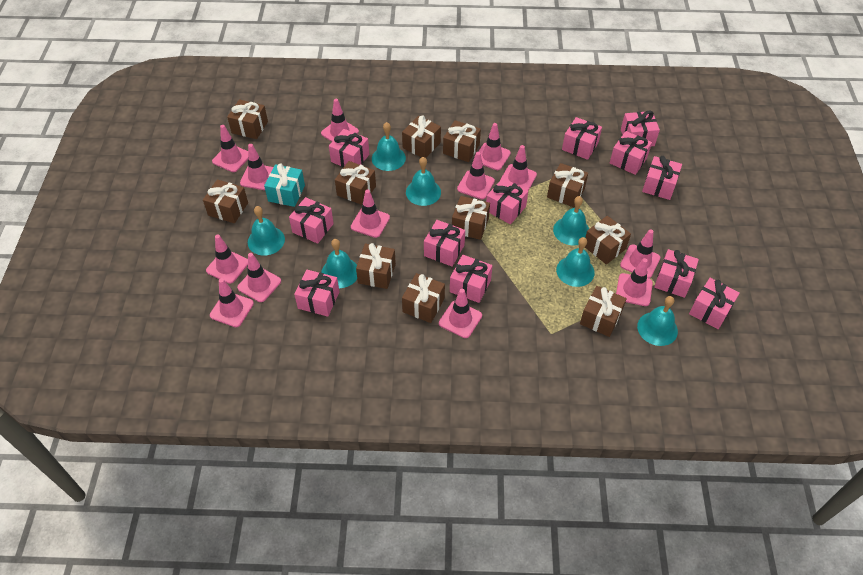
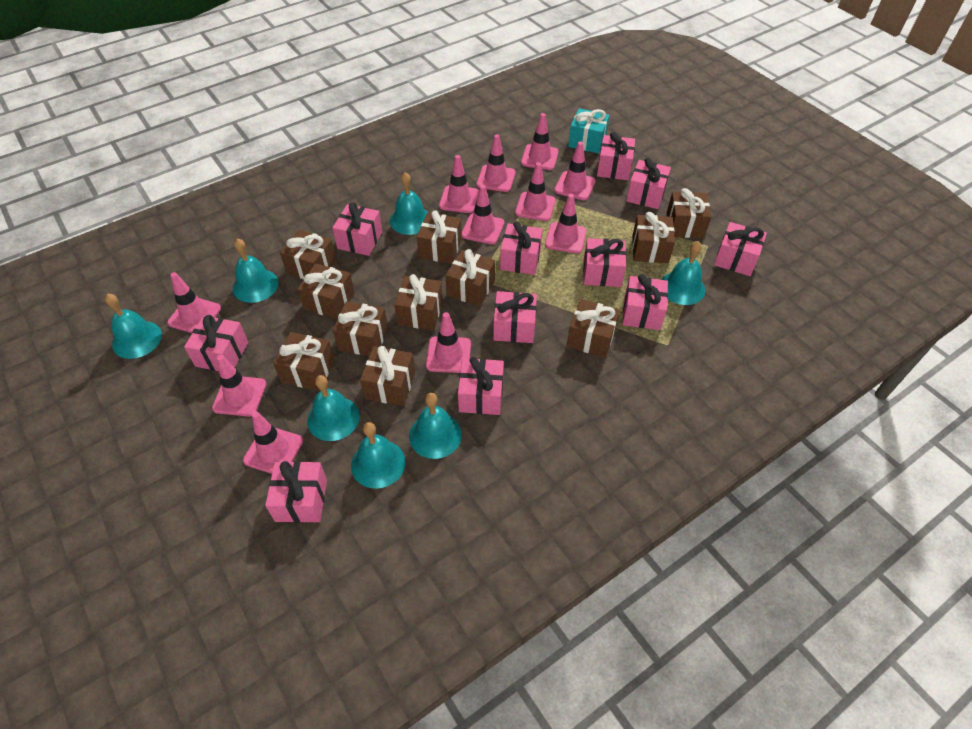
pink gift: 12 -> 11
pink traffic cone: 13 -> 11

